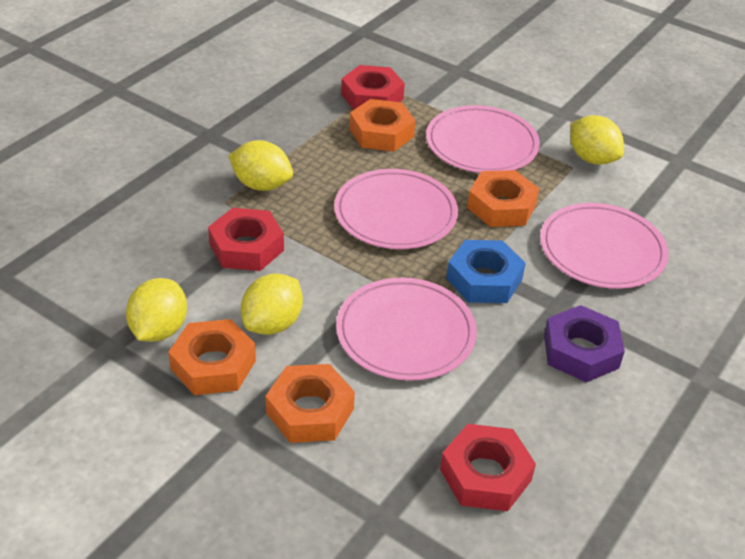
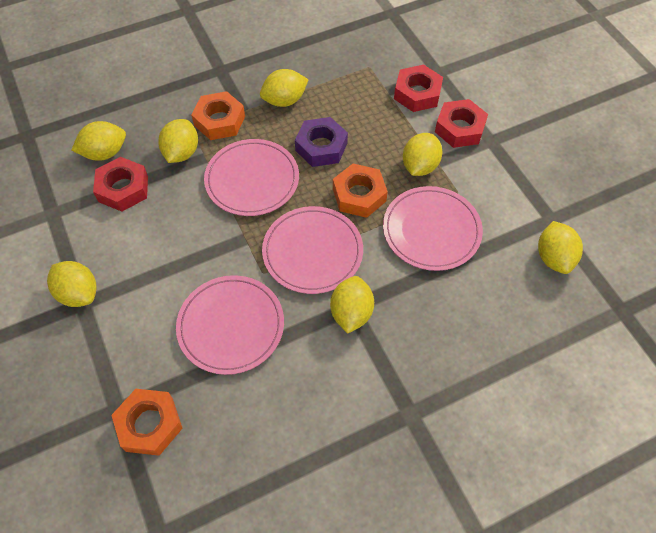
blue nut: 1 -> 0
orange nut: 4 -> 3
yellow lemon: 4 -> 7

